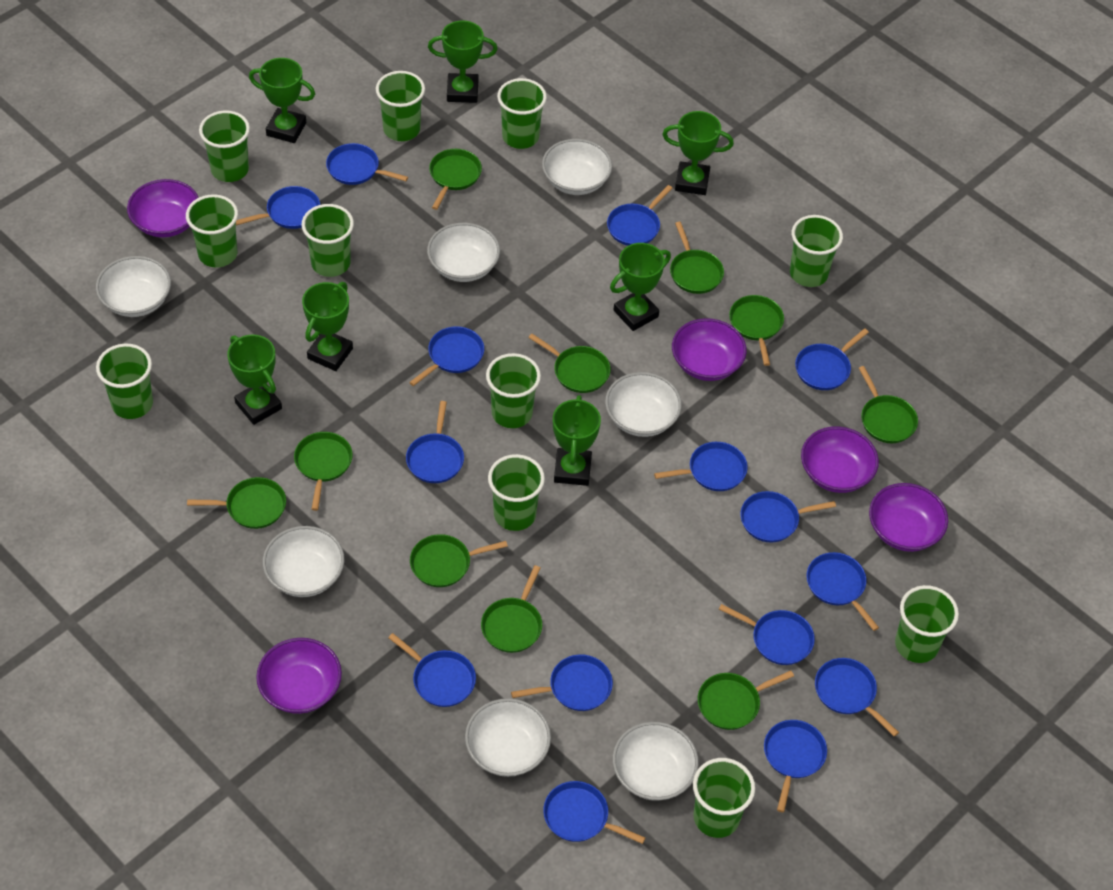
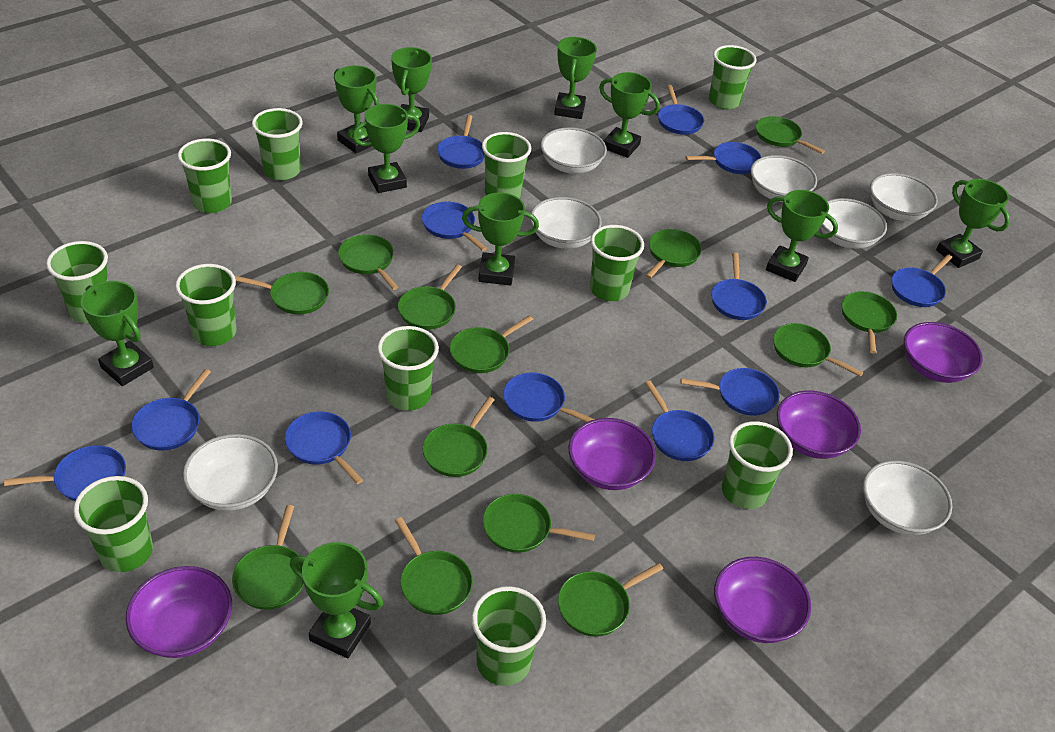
blue pan: 15 -> 12
green pan: 10 -> 13
green trophy: 7 -> 10

